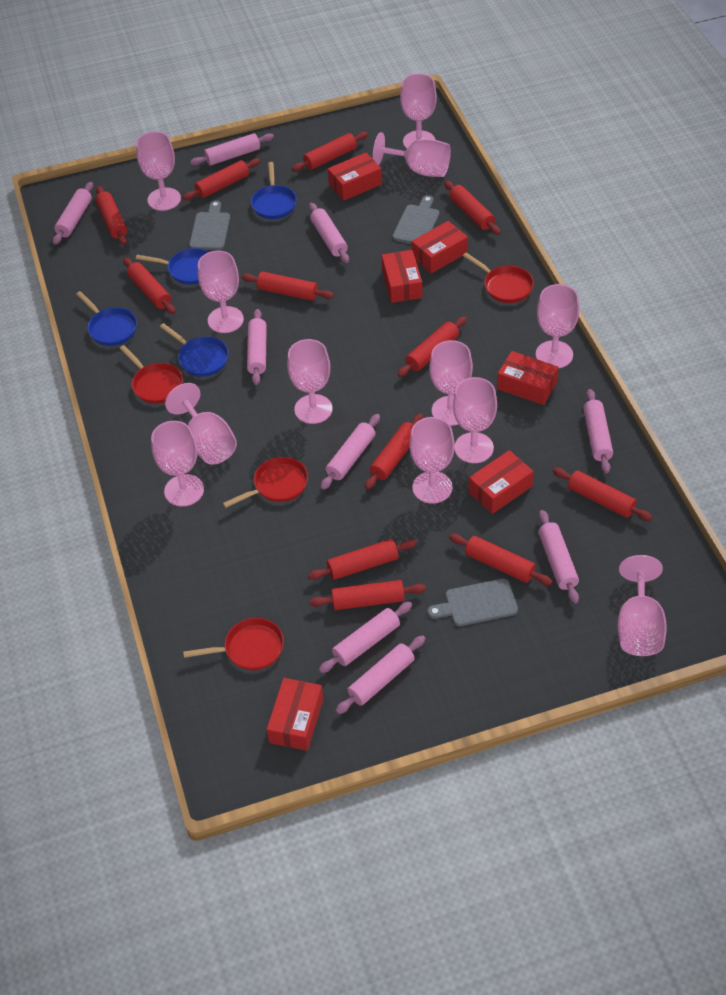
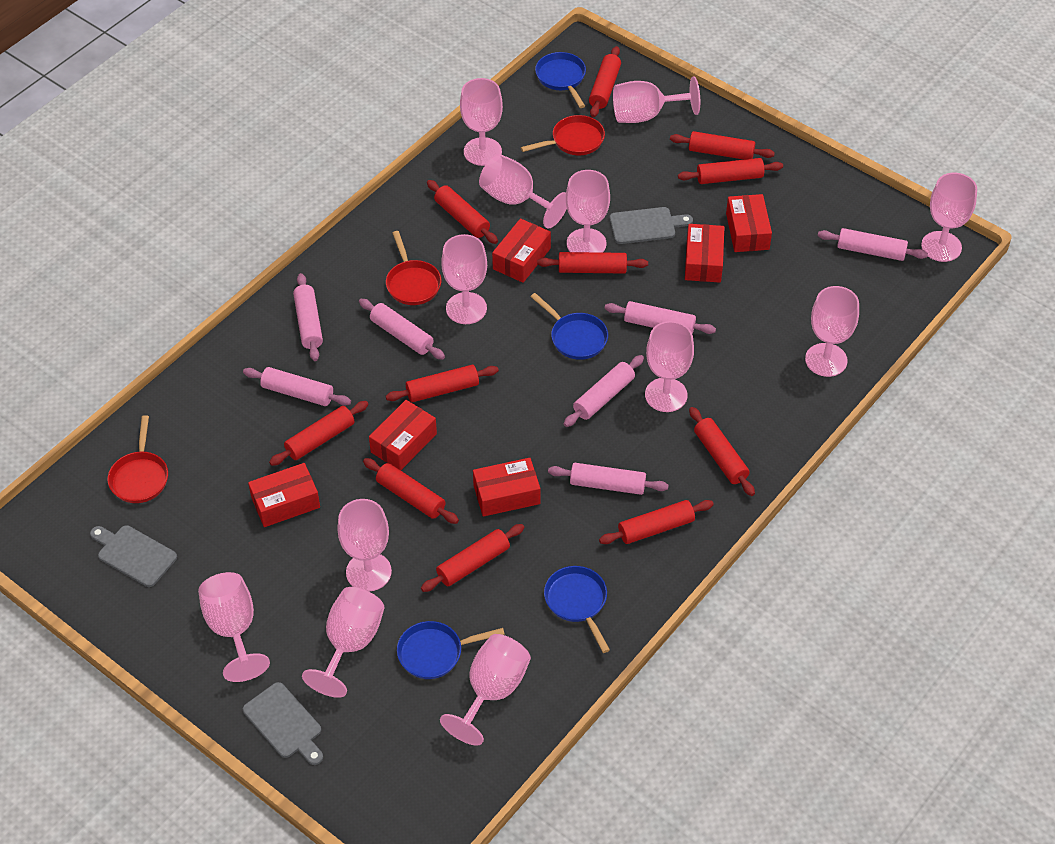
pink rolling pin: 9 -> 7
red pan: 4 -> 3
red rolling pin: 12 -> 11

